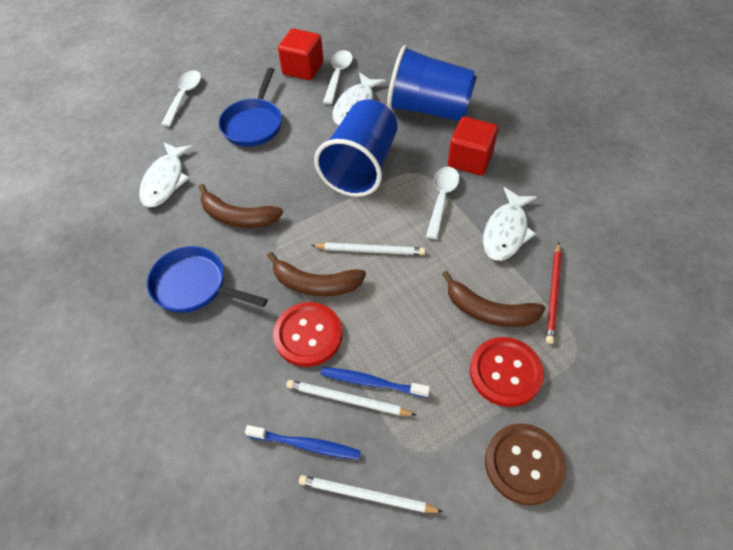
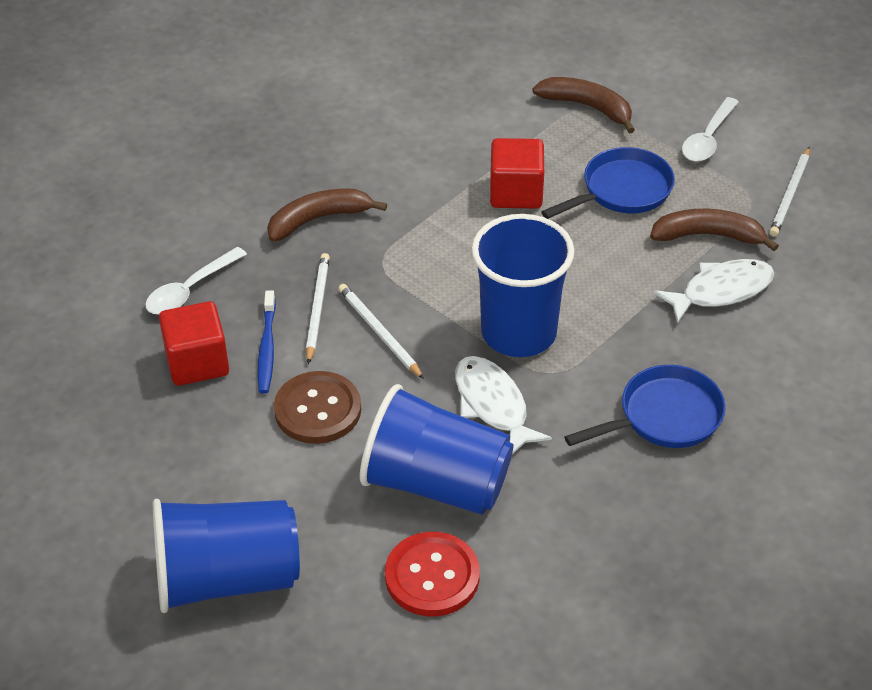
blue cup: 2 -> 3
blue toothbrush: 2 -> 1
red button: 2 -> 1
red pencil: 1 -> 0
white fish: 3 -> 2
white spoon: 3 -> 2

